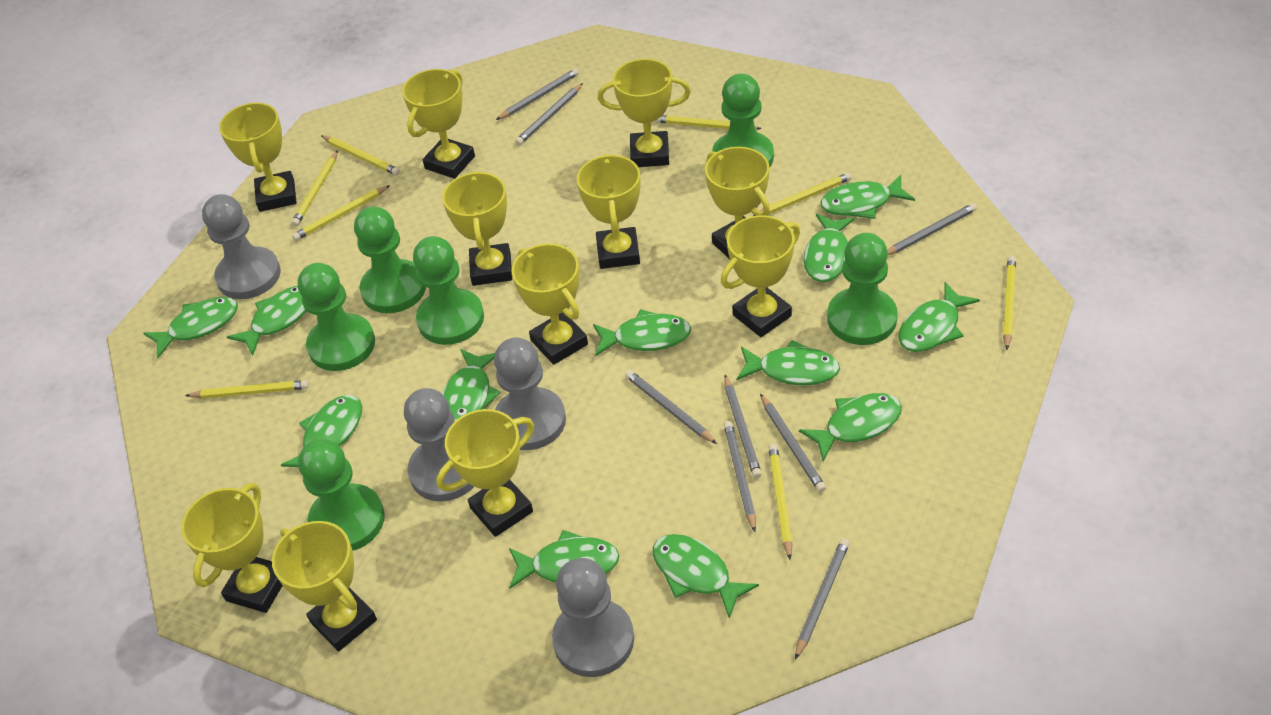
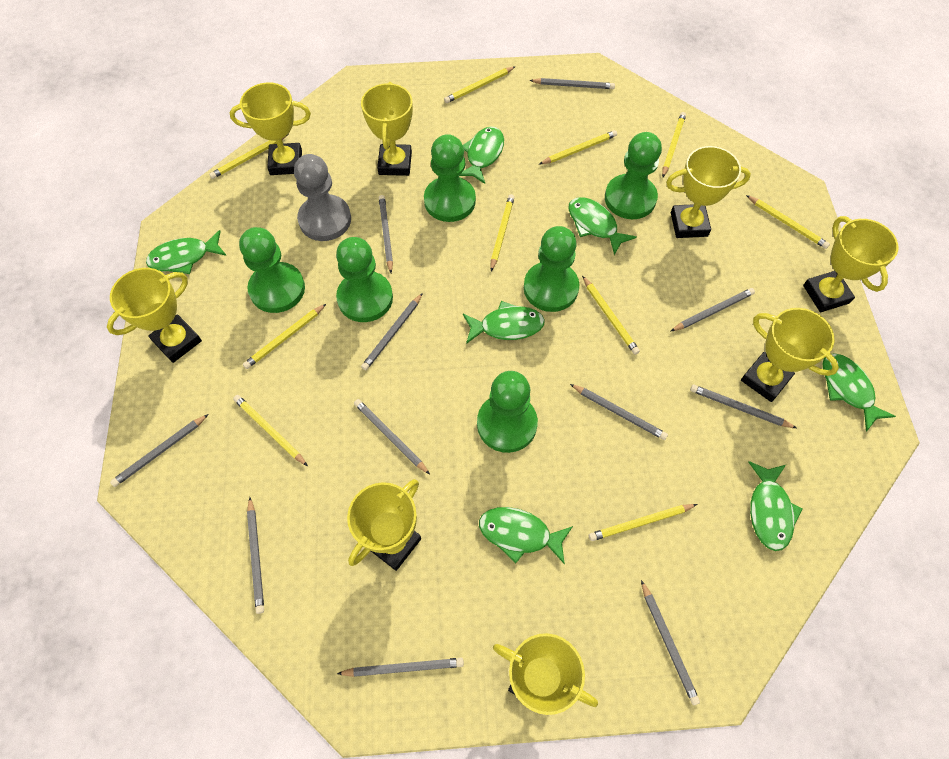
green fish: 12 -> 7
grey pawn: 4 -> 1
grey pencil: 8 -> 11
yellow pencil: 8 -> 10
yellow trophy: 11 -> 8

